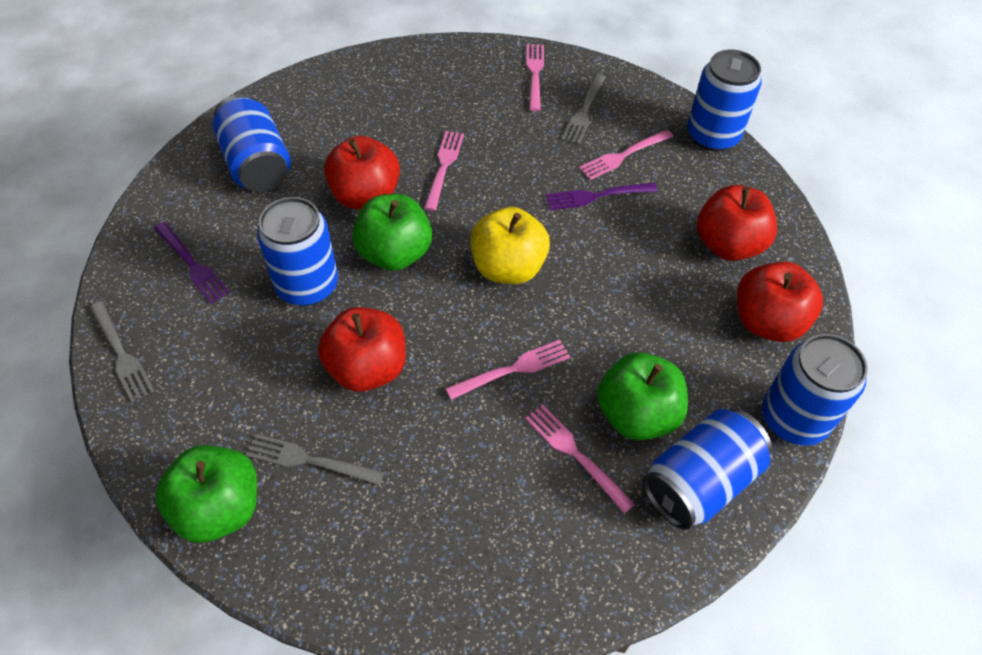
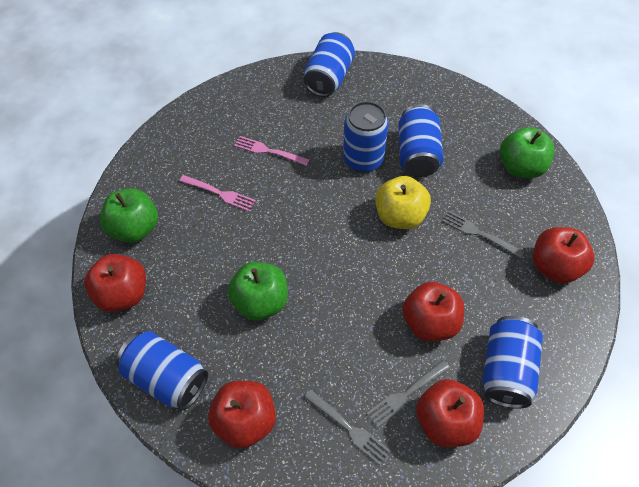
pink fork: 5 -> 2
purple fork: 2 -> 0
red apple: 4 -> 5

